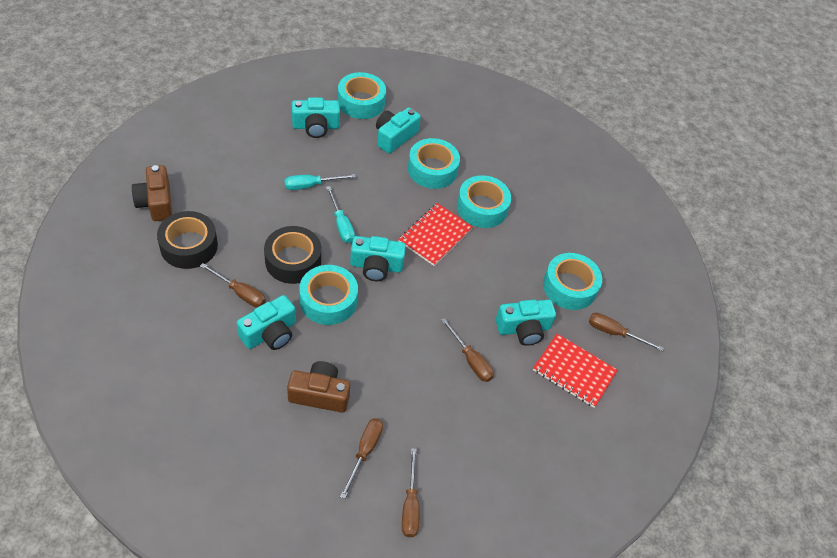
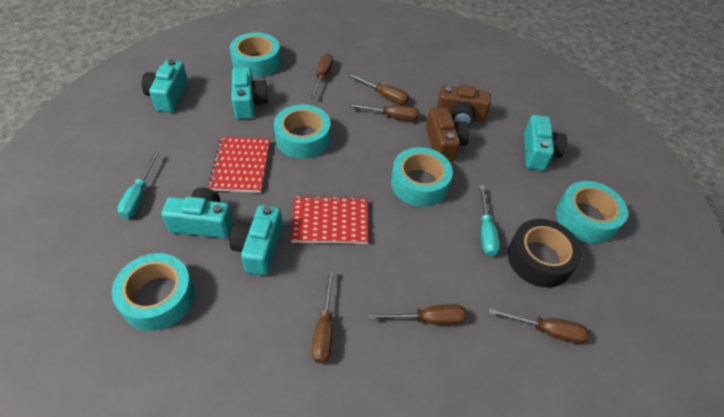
black tape: 2 -> 1
brown screwdriver: 5 -> 6

